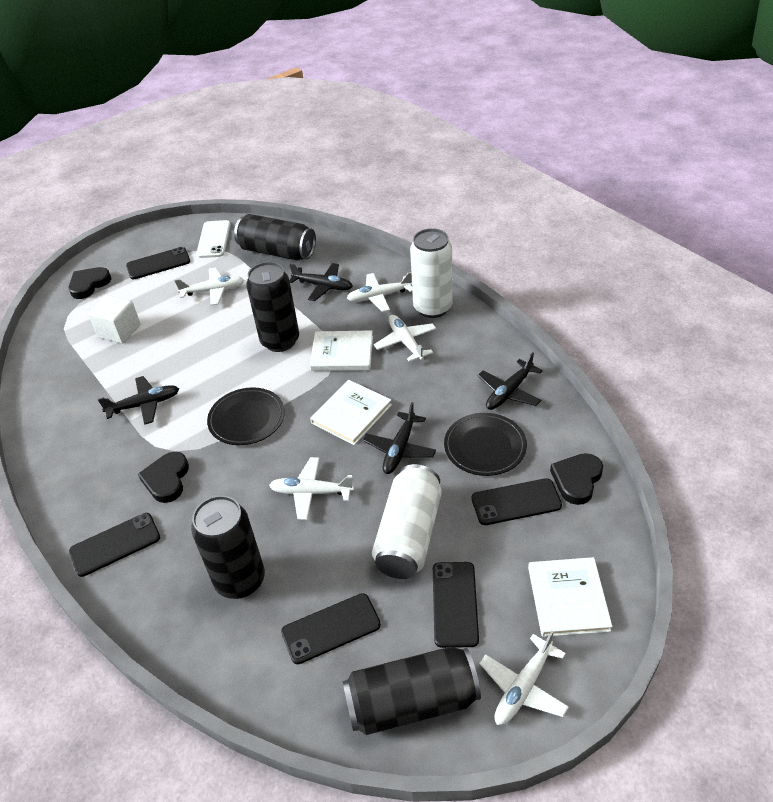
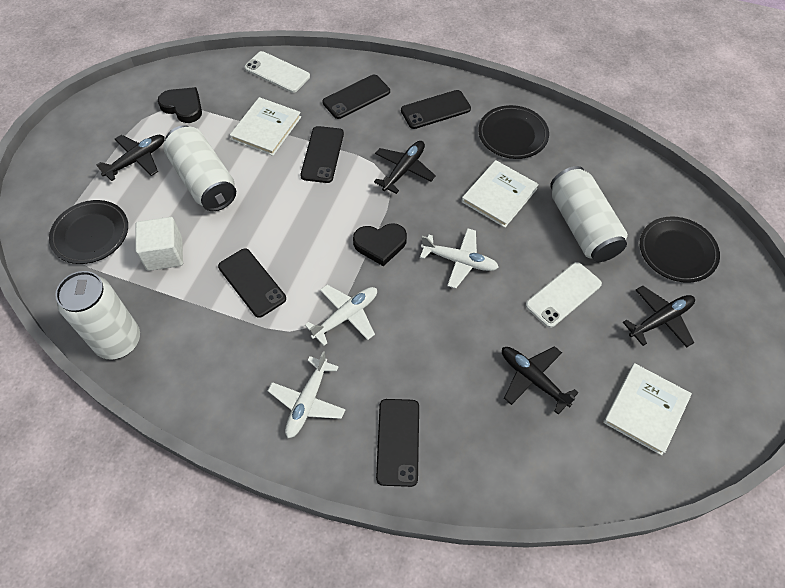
black can: 4 -> 0
black heart: 3 -> 2
black plate: 2 -> 3
white can: 2 -> 3
white phone: 1 -> 2
white plane: 5 -> 3

